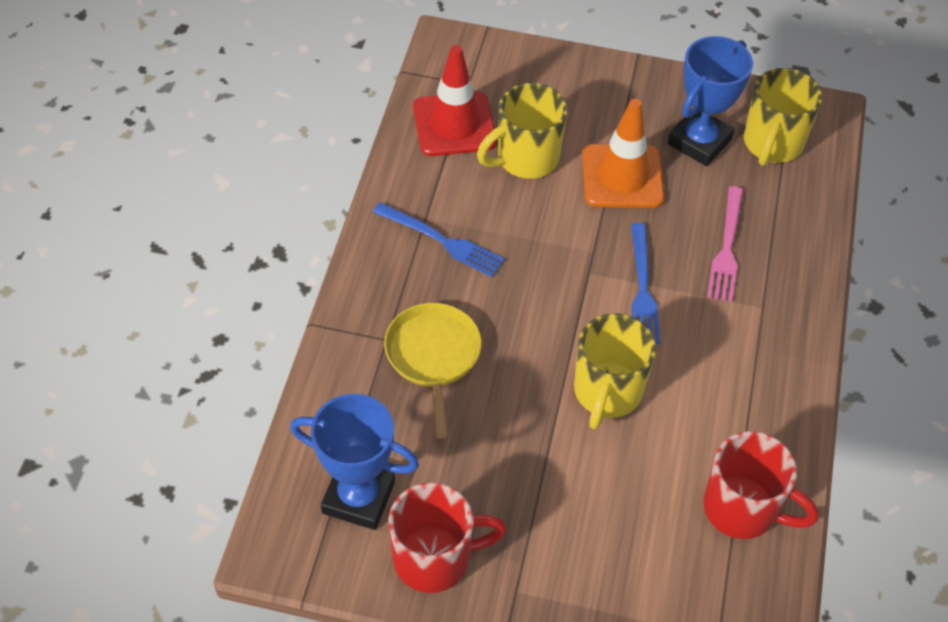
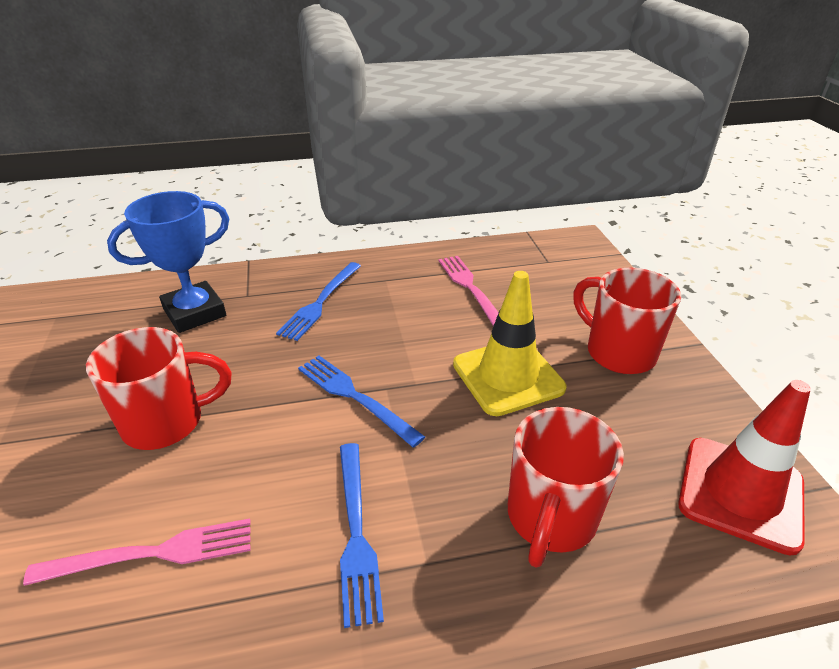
blue fork: 2 -> 3
blue trophy: 2 -> 1
orange traffic cone: 1 -> 0
pink fork: 1 -> 2
red mug: 2 -> 3
yellow mug: 3 -> 0
yellow pan: 1 -> 0
yellow traffic cone: 0 -> 1

